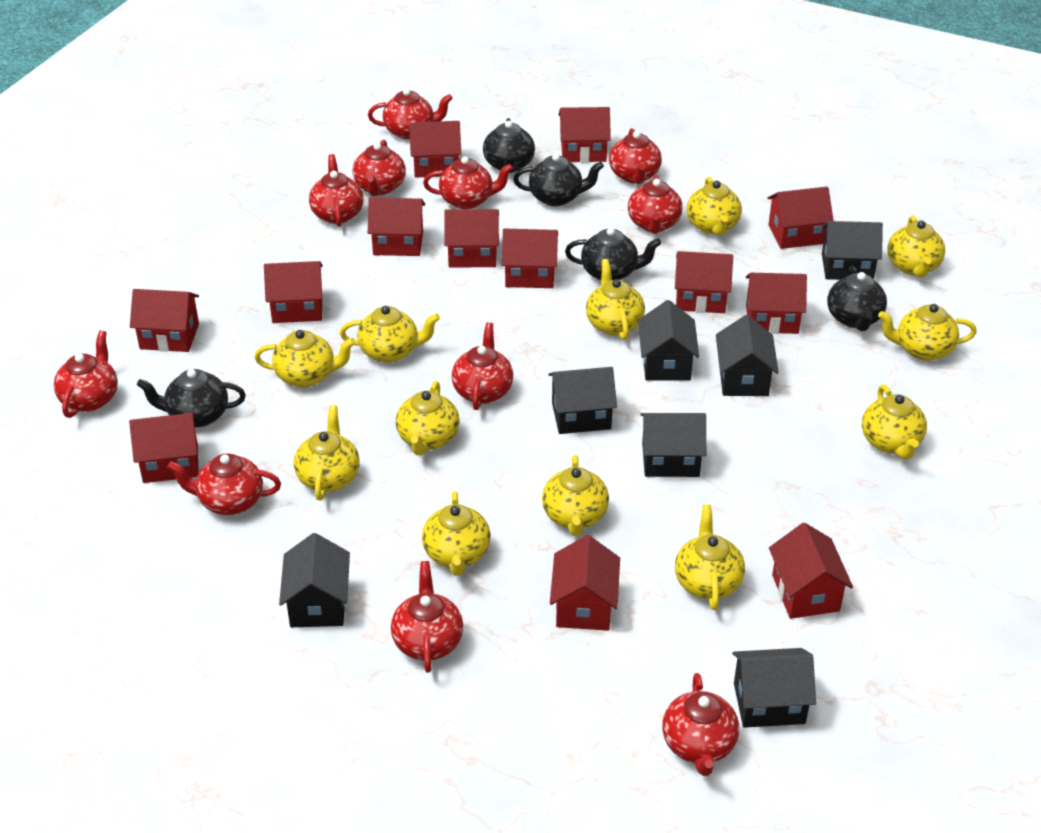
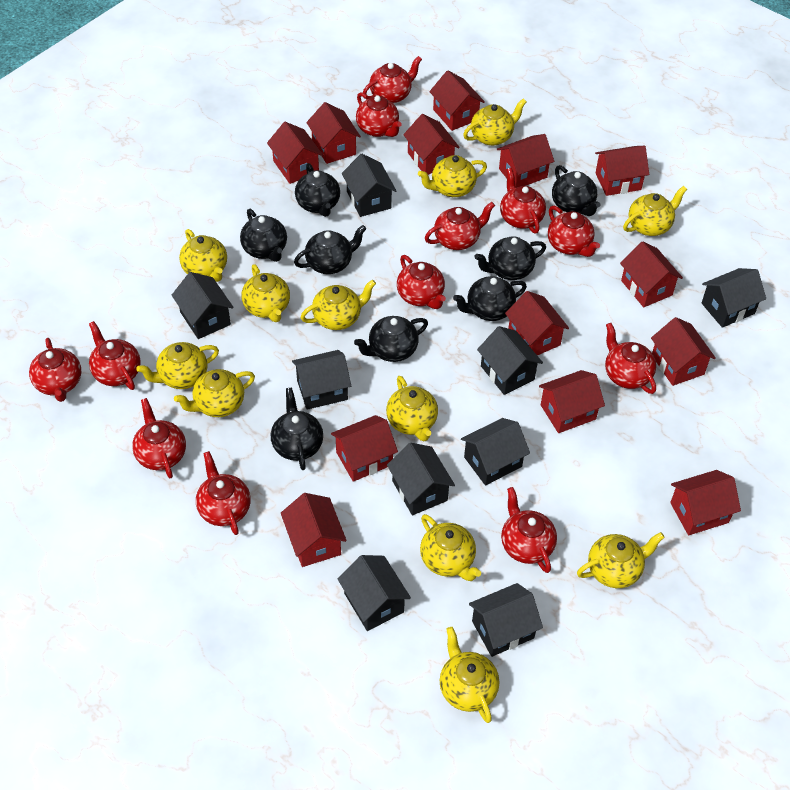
black house: 7 -> 9
black teapot: 5 -> 8
red teapot: 11 -> 12

